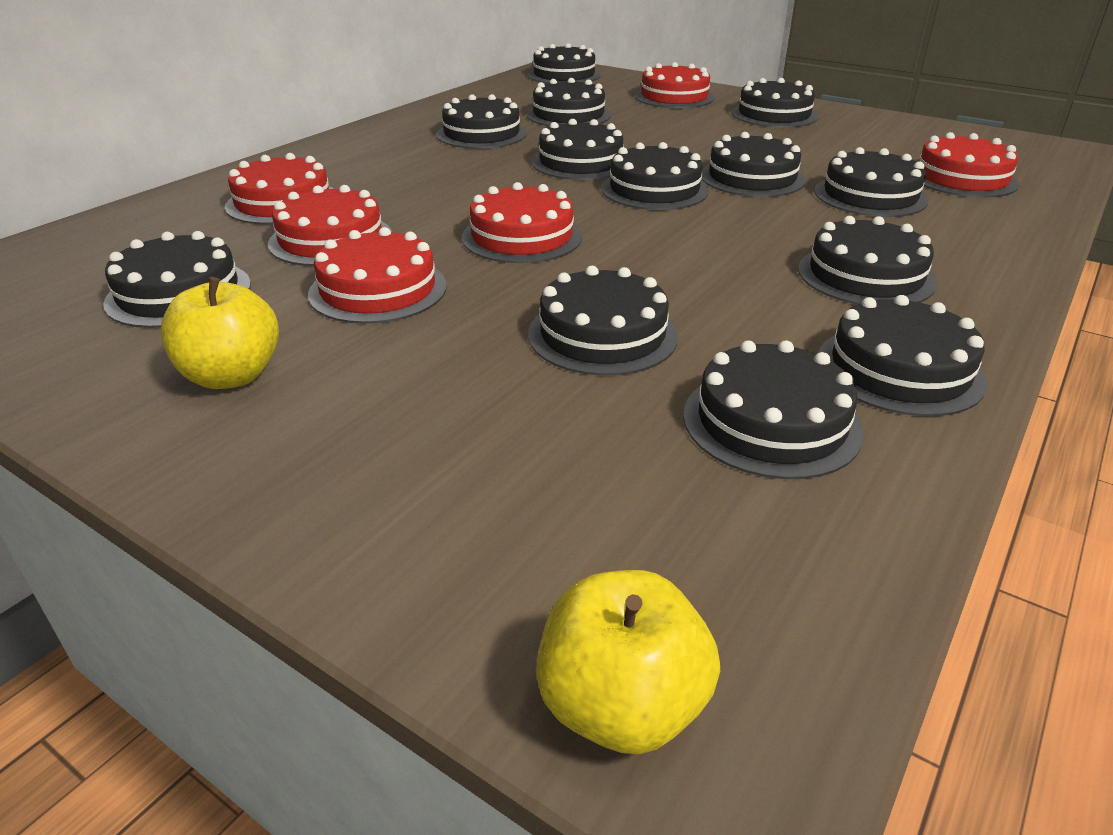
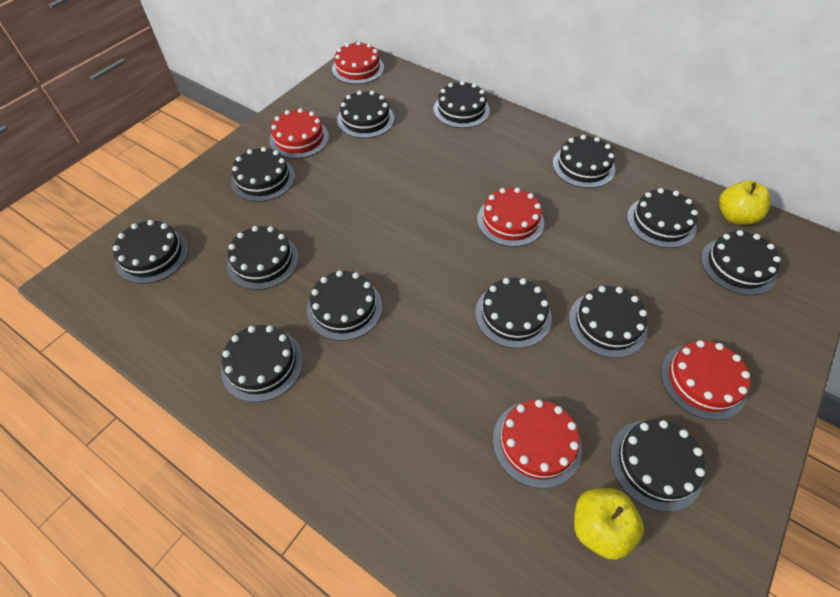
red cake: 6 -> 5

